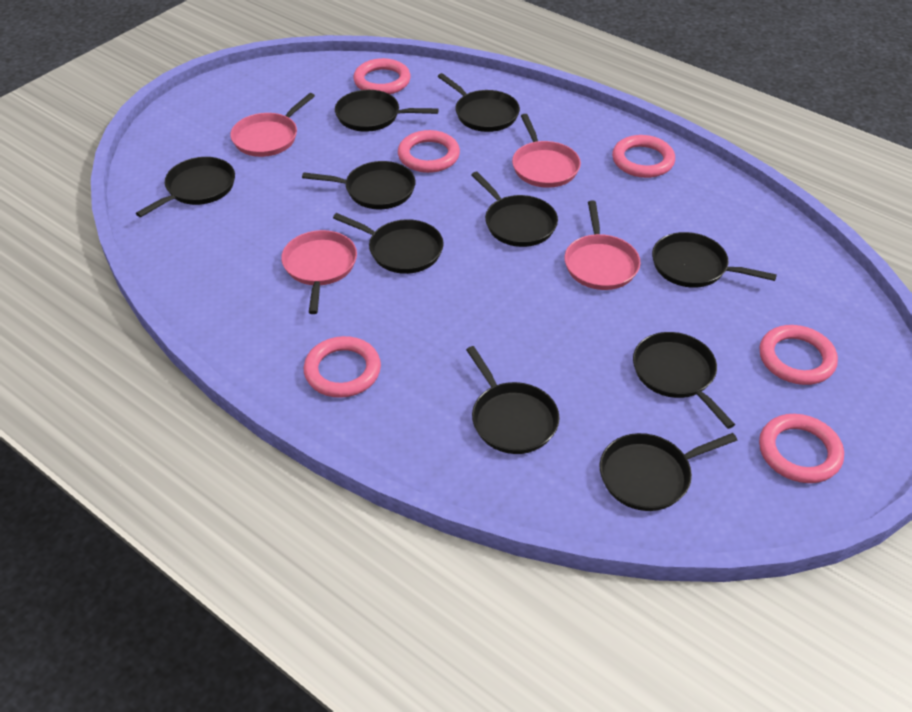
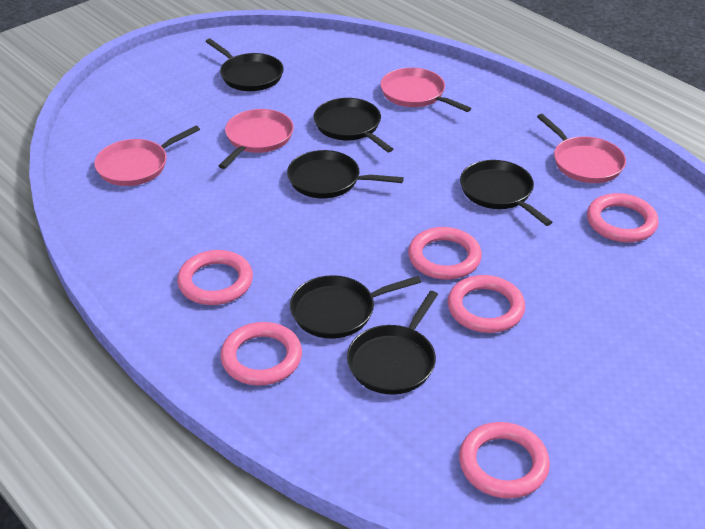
black pan: 10 -> 6

